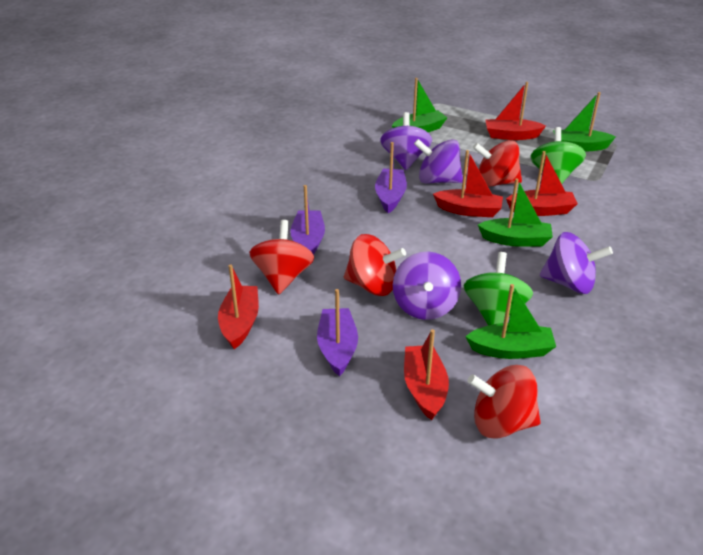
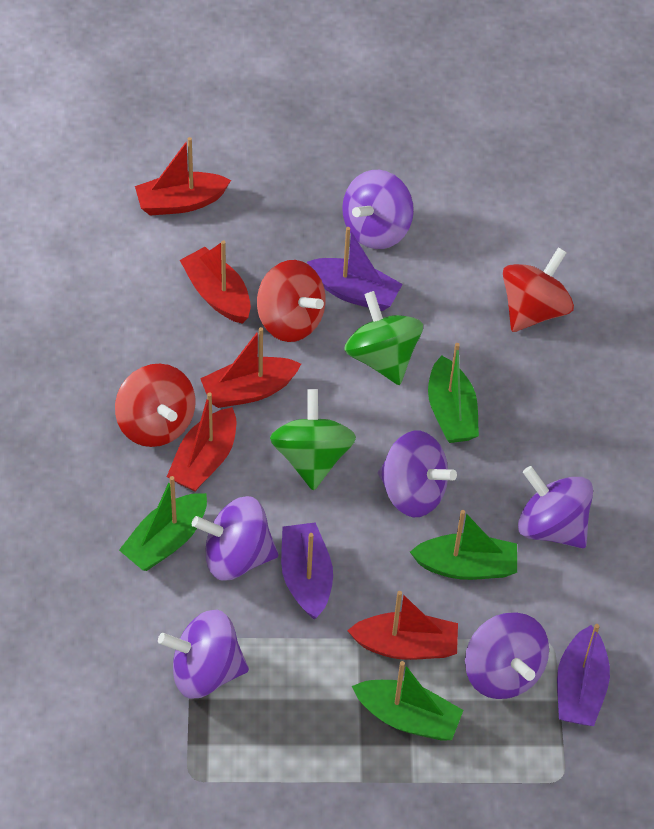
purple spinning top: 4 -> 6
red spinning top: 4 -> 3

